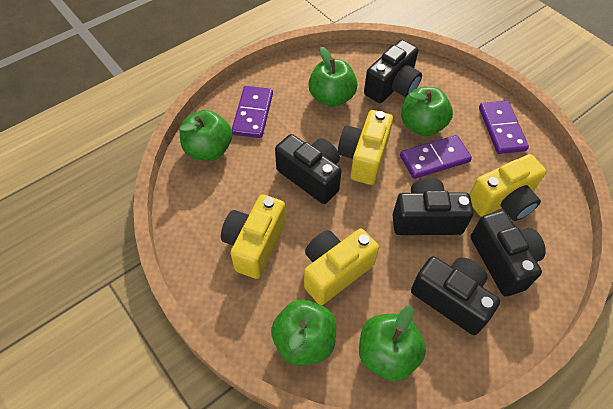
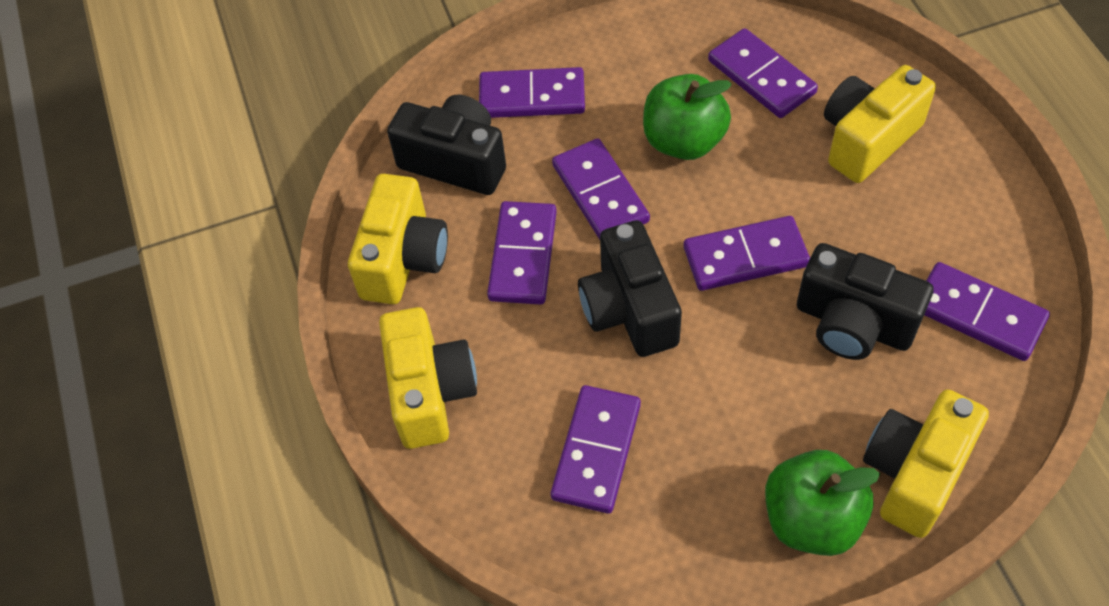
black camera: 5 -> 3
green apple: 5 -> 2
purple domino: 3 -> 7

